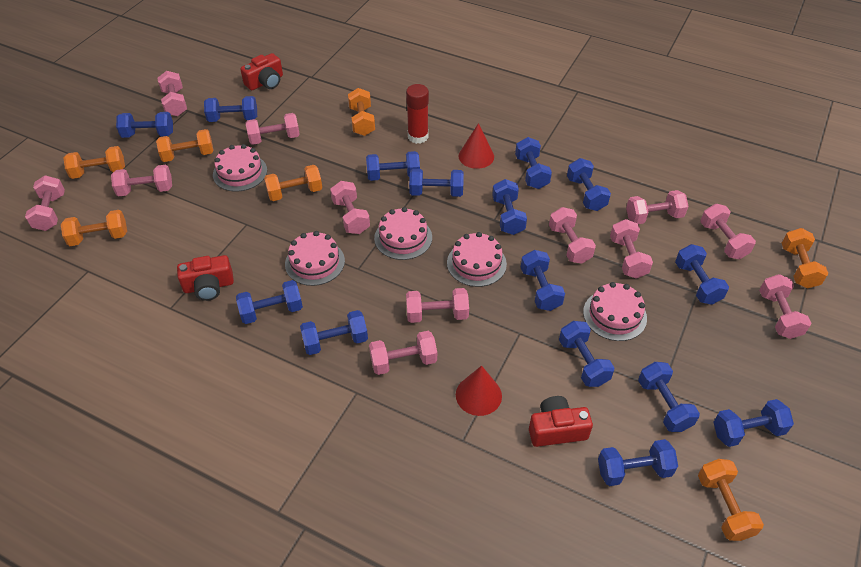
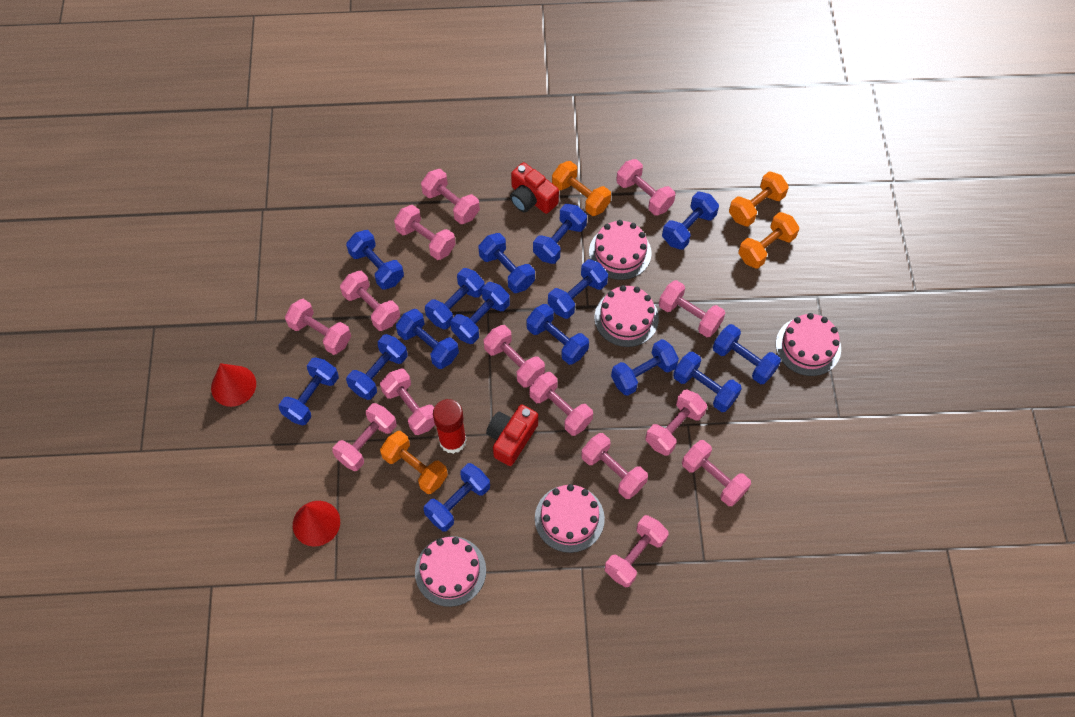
orange dumbbell: 7 -> 4
pink dumbbell: 12 -> 14
red camera: 3 -> 2

